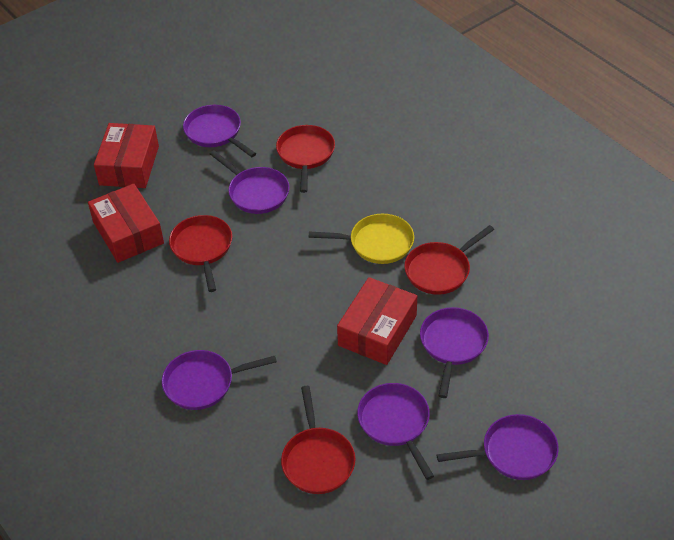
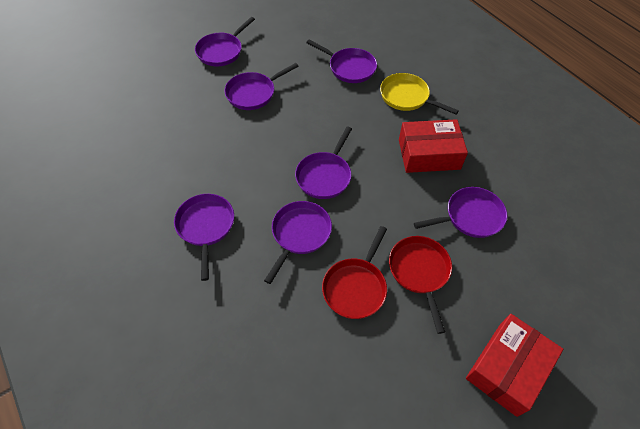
purple pan: 6 -> 7
red box: 3 -> 2
red pan: 4 -> 2

